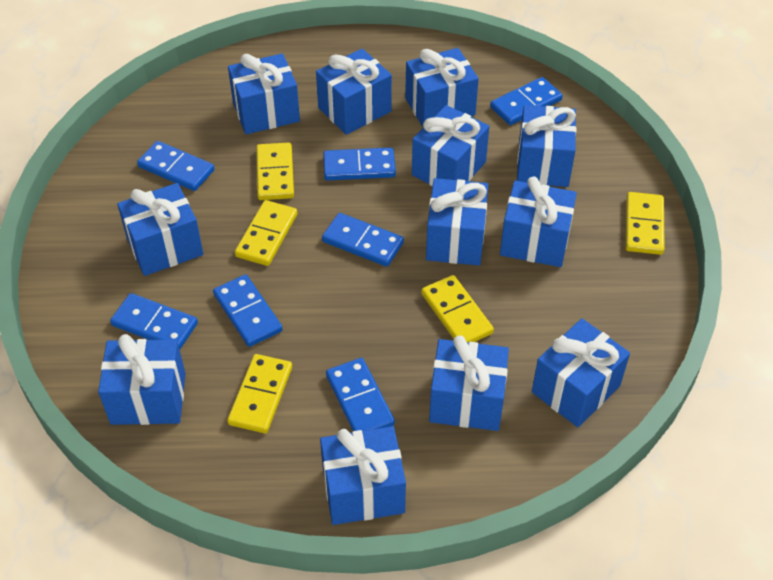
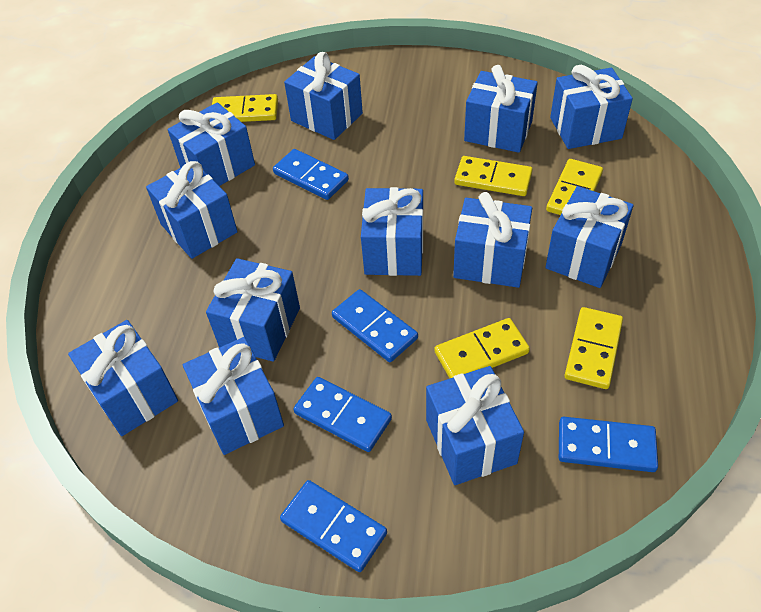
blue domino: 7 -> 5

